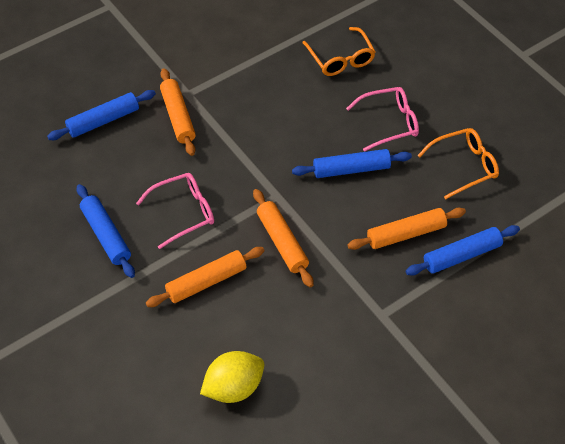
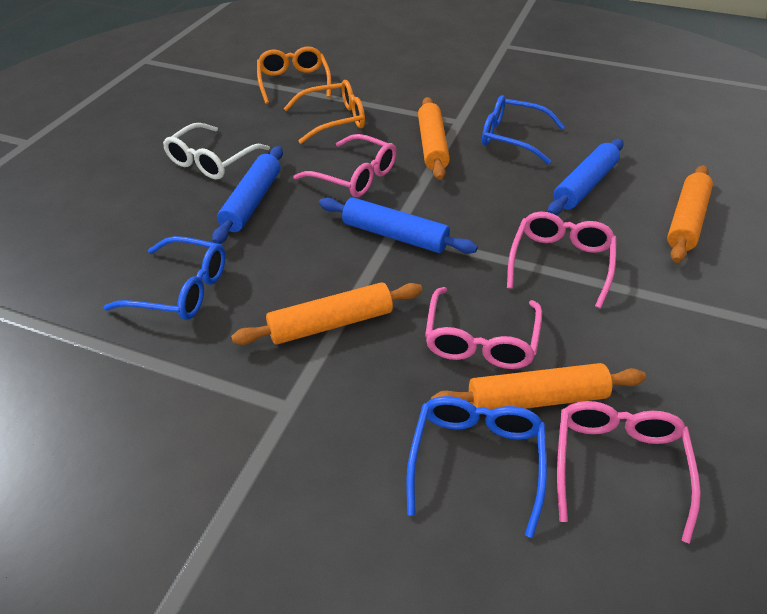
blue glasses: 0 -> 3
blue rolling pin: 4 -> 3
pink glasses: 2 -> 4
white glasses: 0 -> 1
yellow lemon: 1 -> 0

